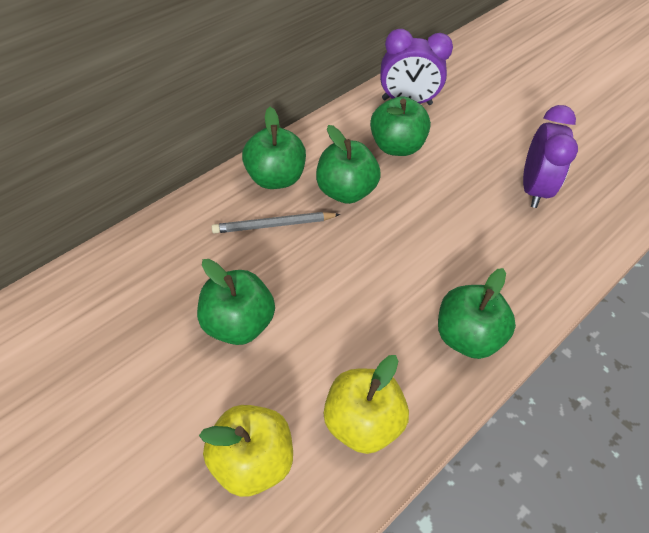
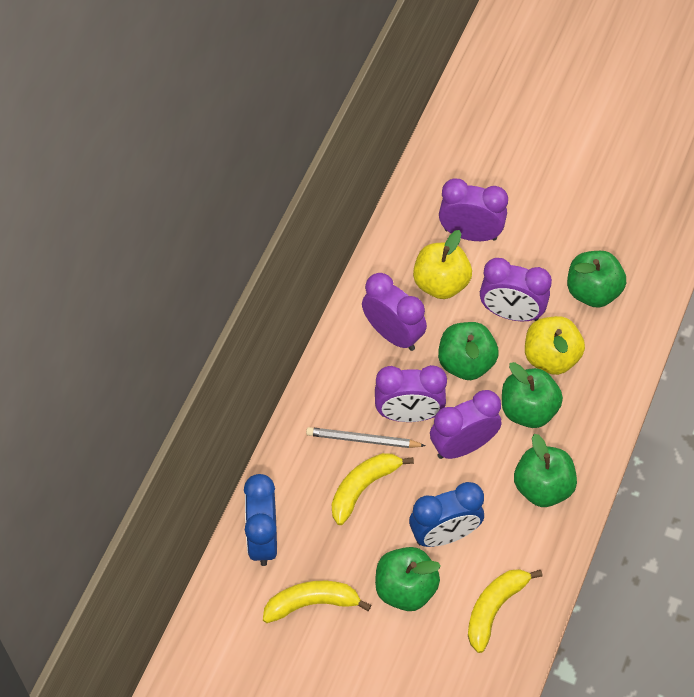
blue clock: 0 -> 2
purple clock: 2 -> 5
yellow banana: 0 -> 3

